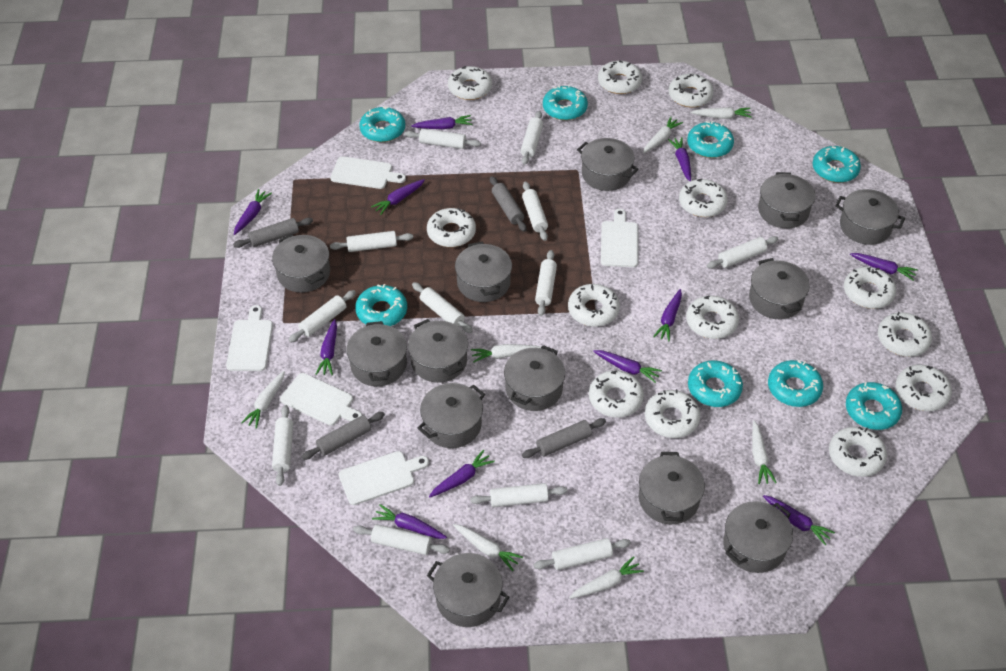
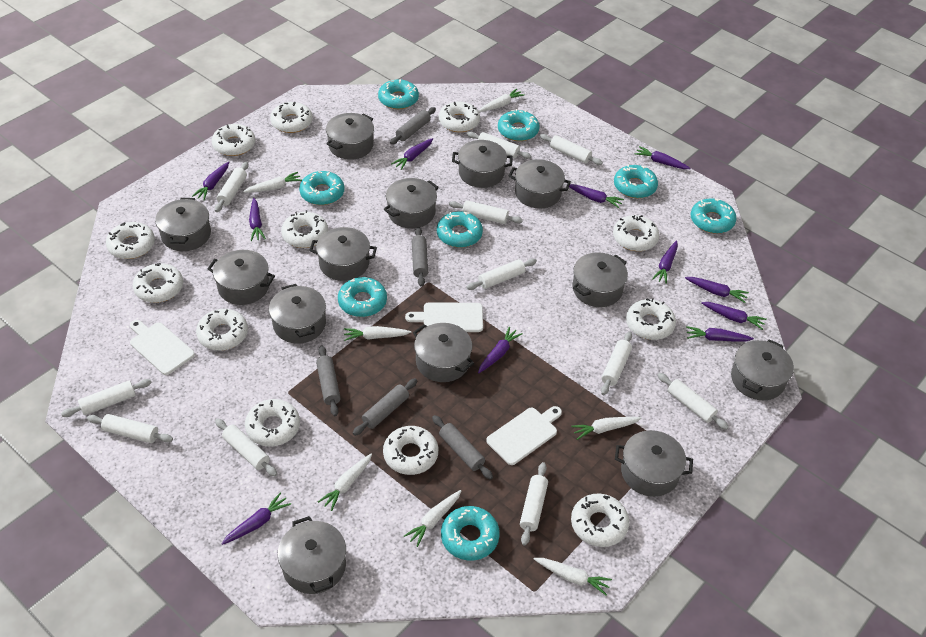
grey rolling pin: 4 -> 5
white cutting board: 5 -> 3
white donut: 13 -> 12
white rolling pin: 12 -> 11

